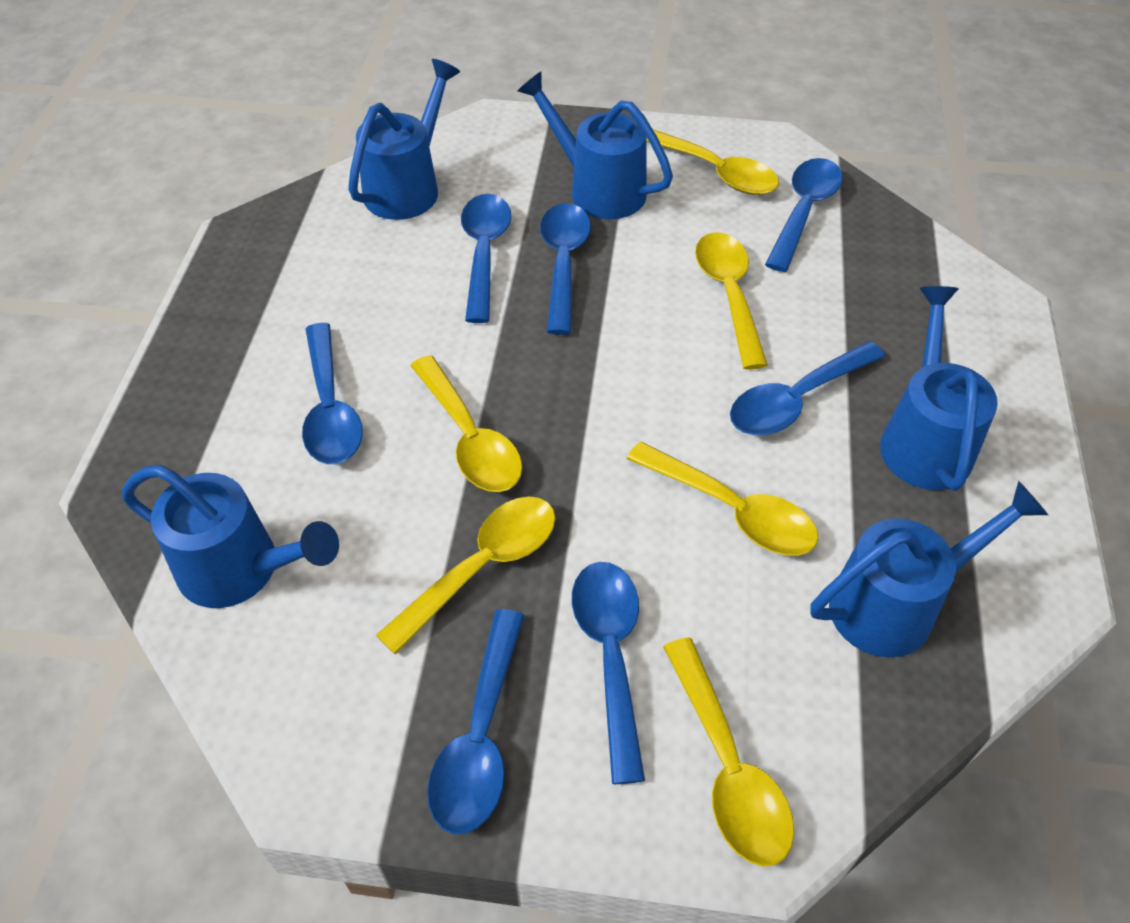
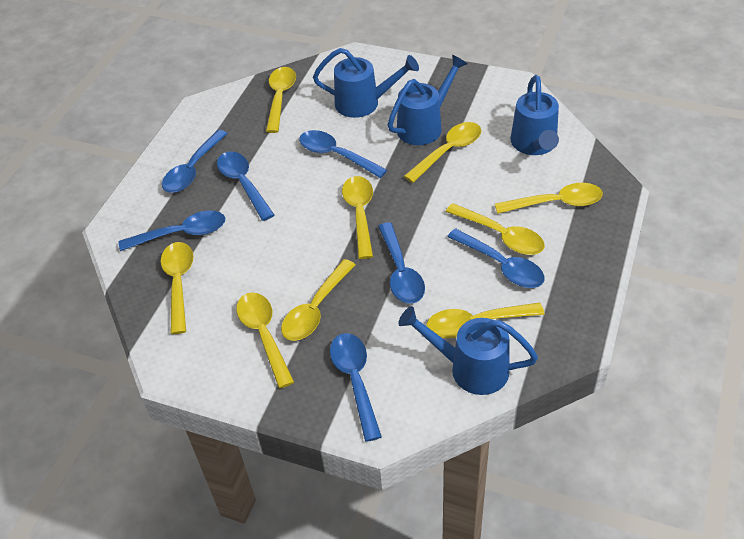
blue watering can: 5 -> 4
yellow spoon: 6 -> 9

